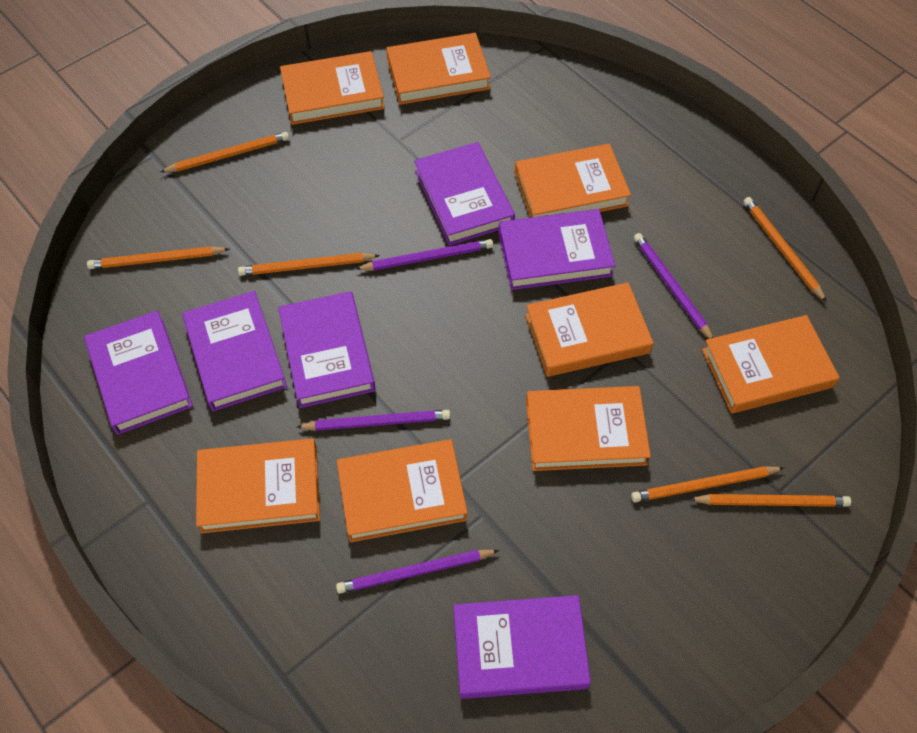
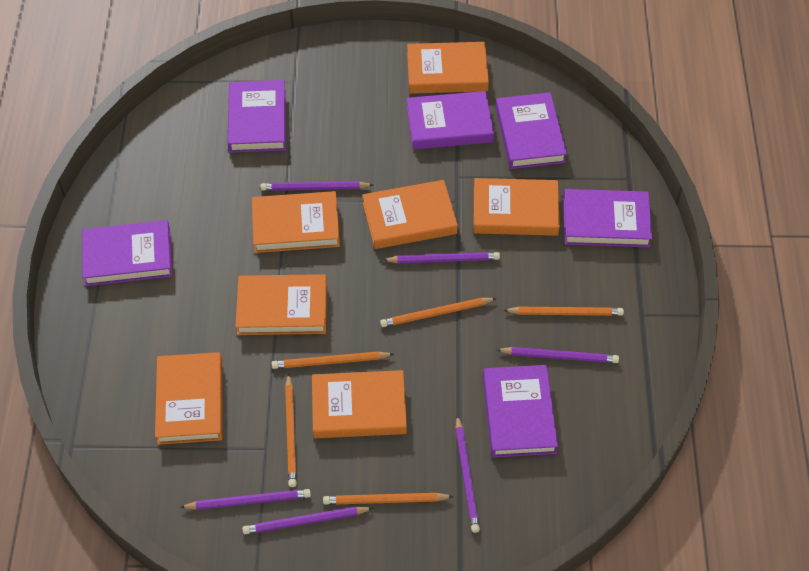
orange book: 8 -> 7
orange pencil: 6 -> 5
purple pencil: 4 -> 6

